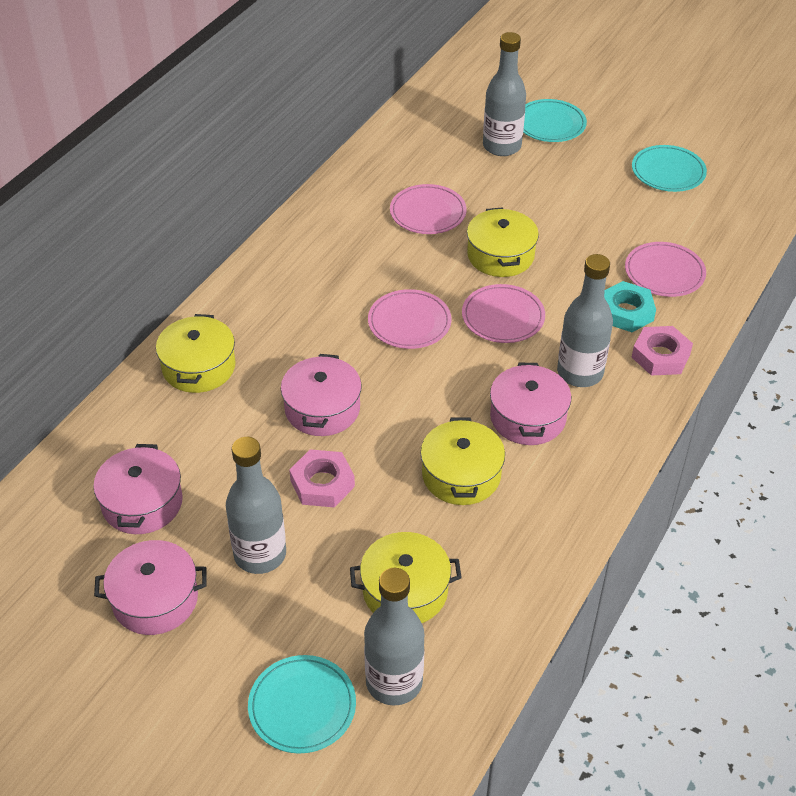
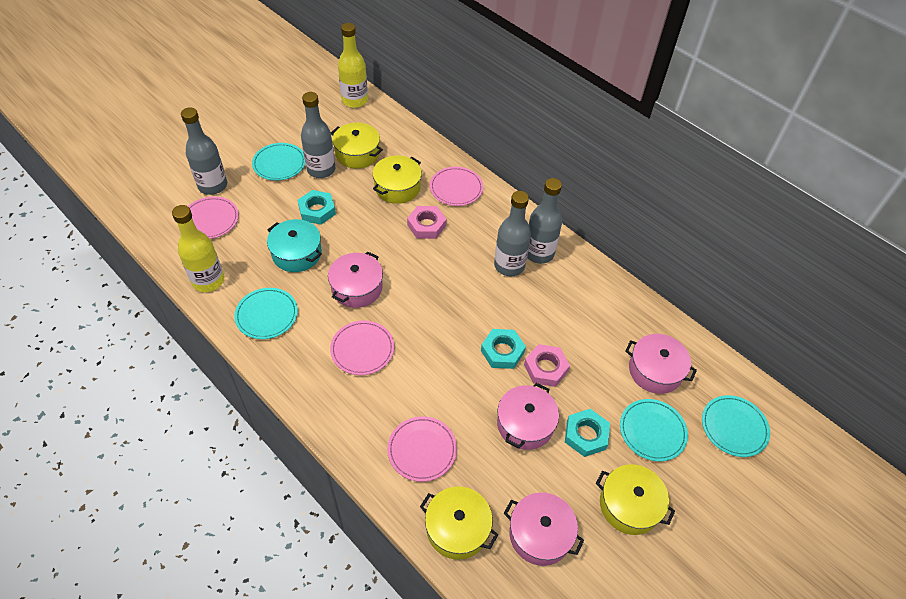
turquoise nut: 1 -> 3
turquoise plate: 3 -> 4
turquoise pot: 0 -> 1
yellow bottle: 0 -> 2

